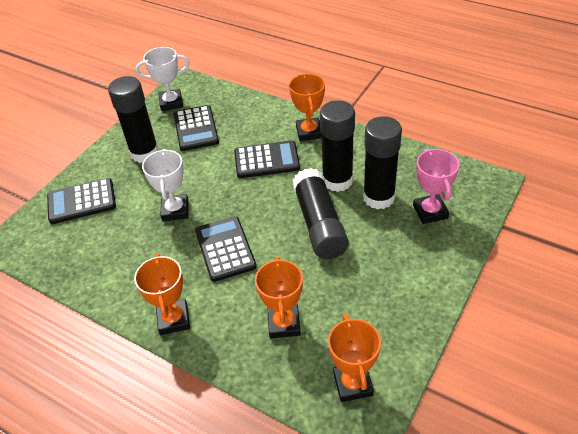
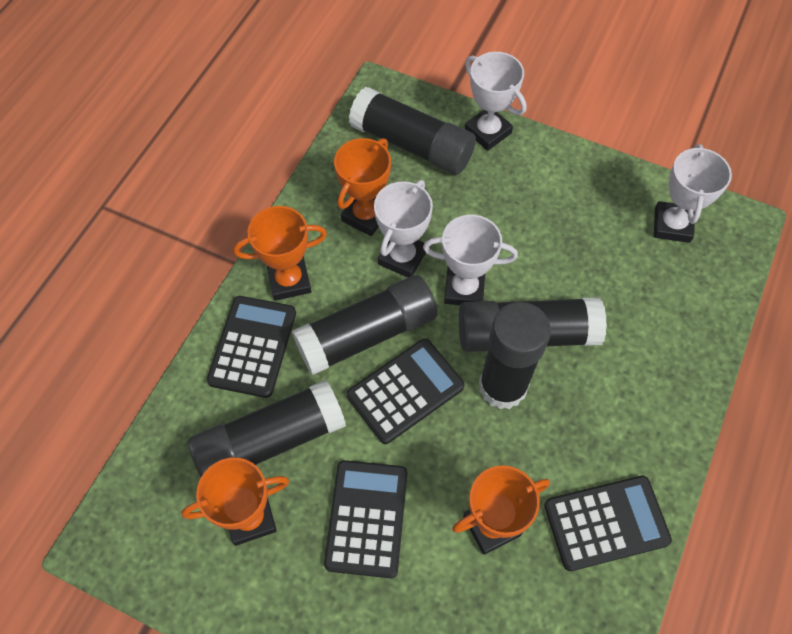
black glue stick: 4 -> 5
pink trophy: 1 -> 0
white trophy: 2 -> 4

